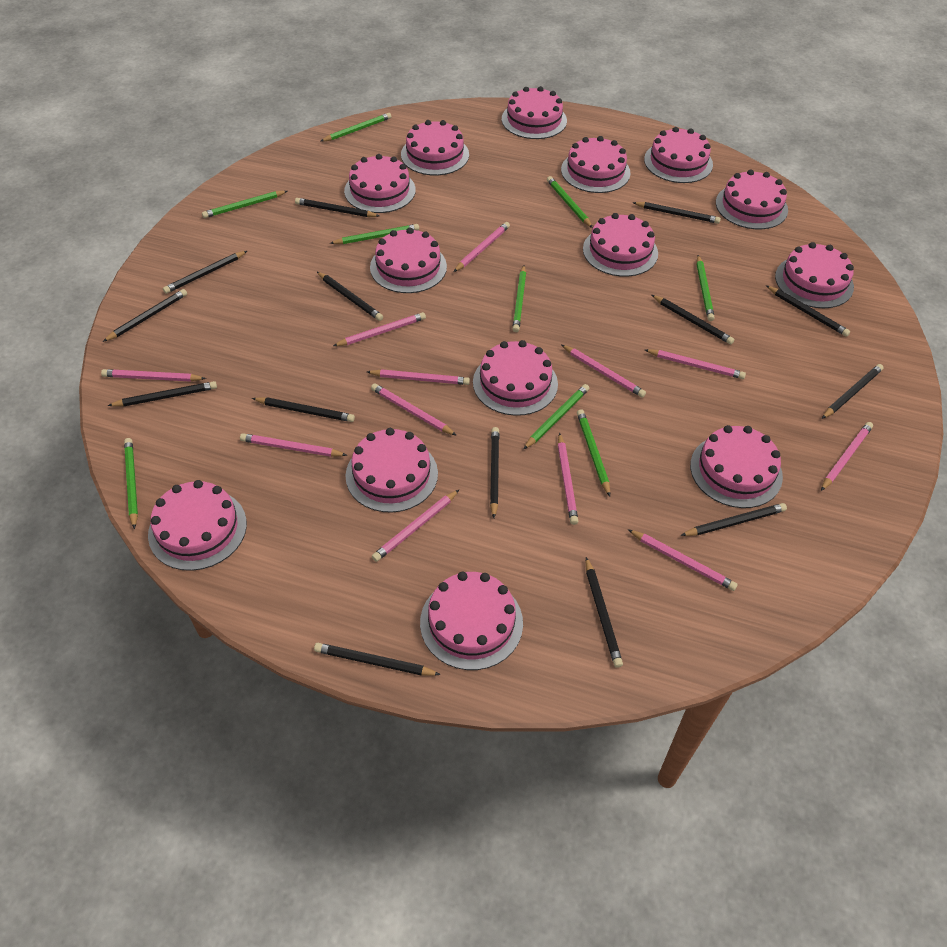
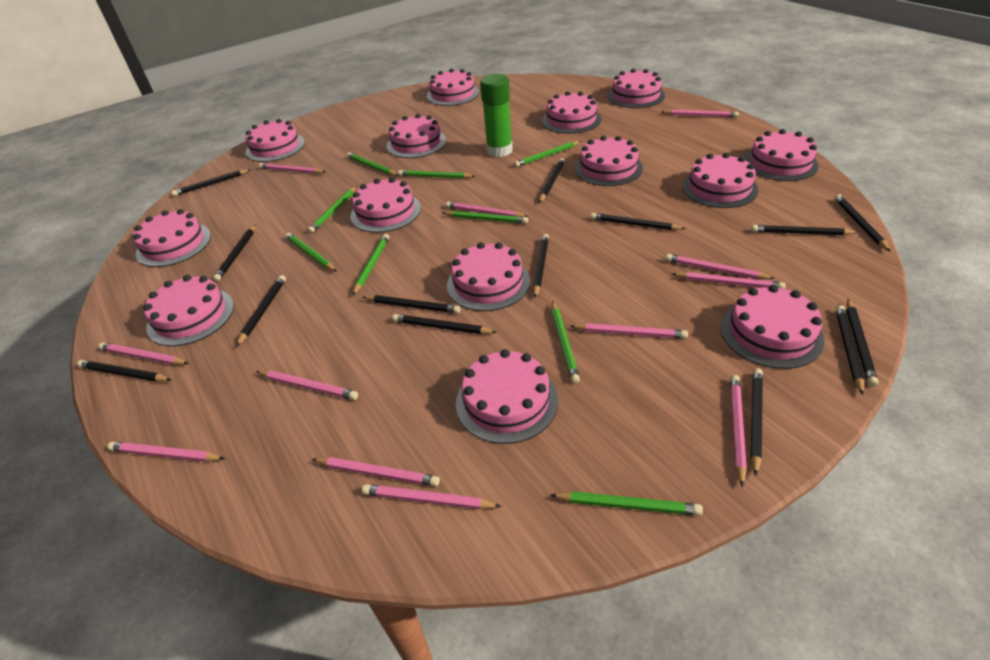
green glue stick: 0 -> 1

